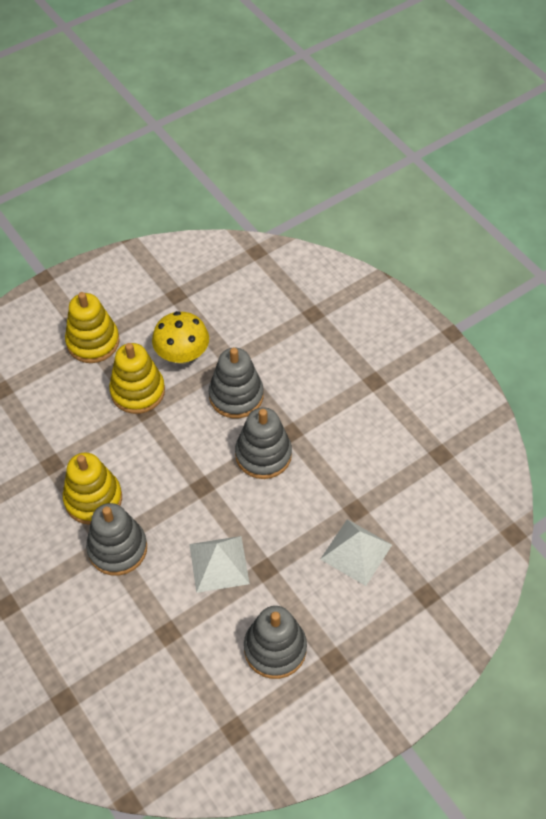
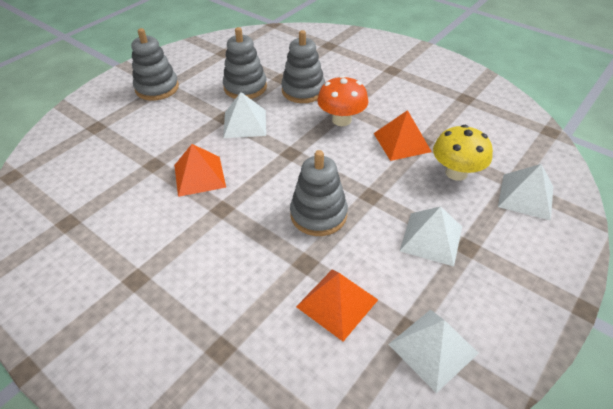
orange mushroom: 0 -> 1
orange pyramid: 0 -> 3
white pyramid: 2 -> 4
yellow stacking toy: 3 -> 0

